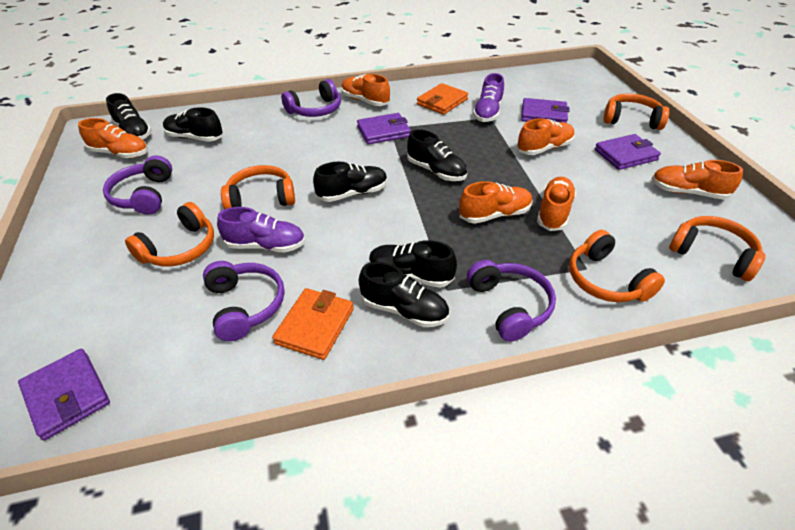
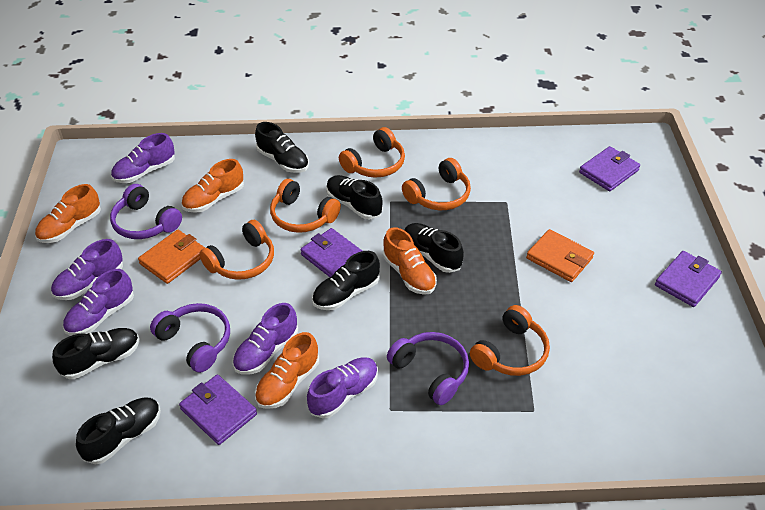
orange shoe: 6 -> 4
purple headphones: 4 -> 3
purple shoe: 2 -> 5

